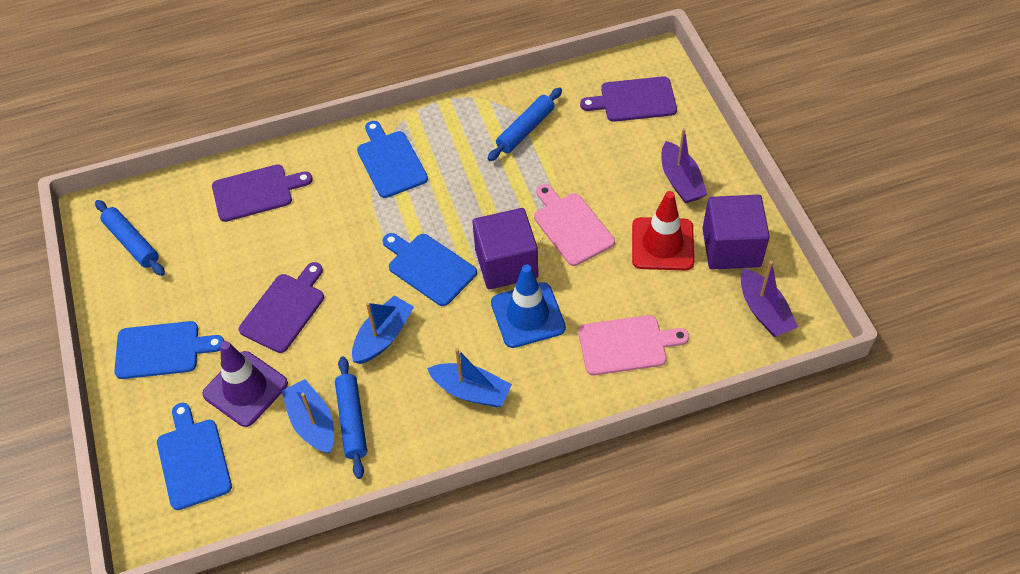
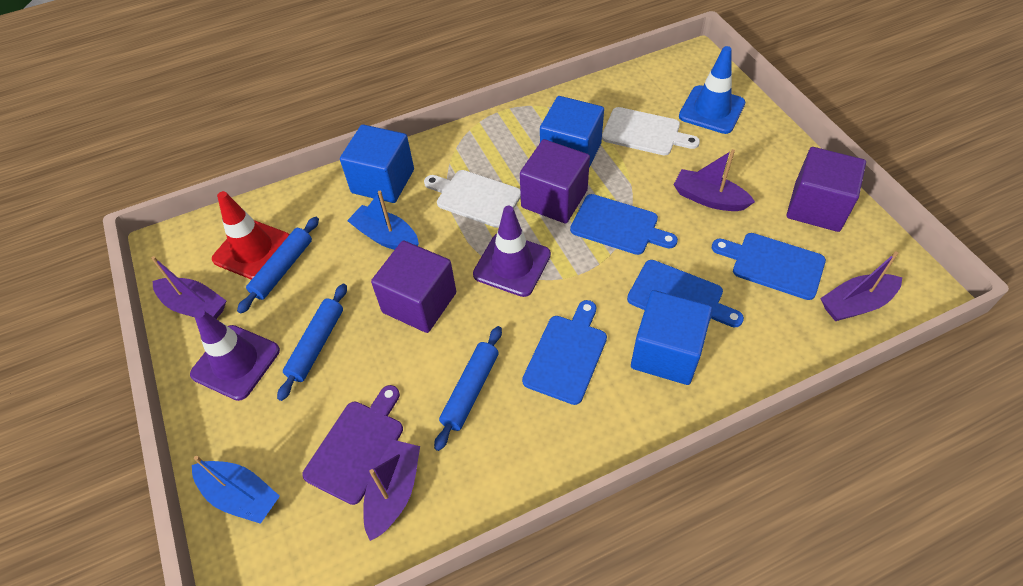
blue boat: 3 -> 2
blue cube: 0 -> 3
pink cutting board: 2 -> 0
purple boat: 2 -> 4
purple cube: 2 -> 3
purple cutting board: 3 -> 1
purple traffic cone: 1 -> 2
white cutting board: 0 -> 2

